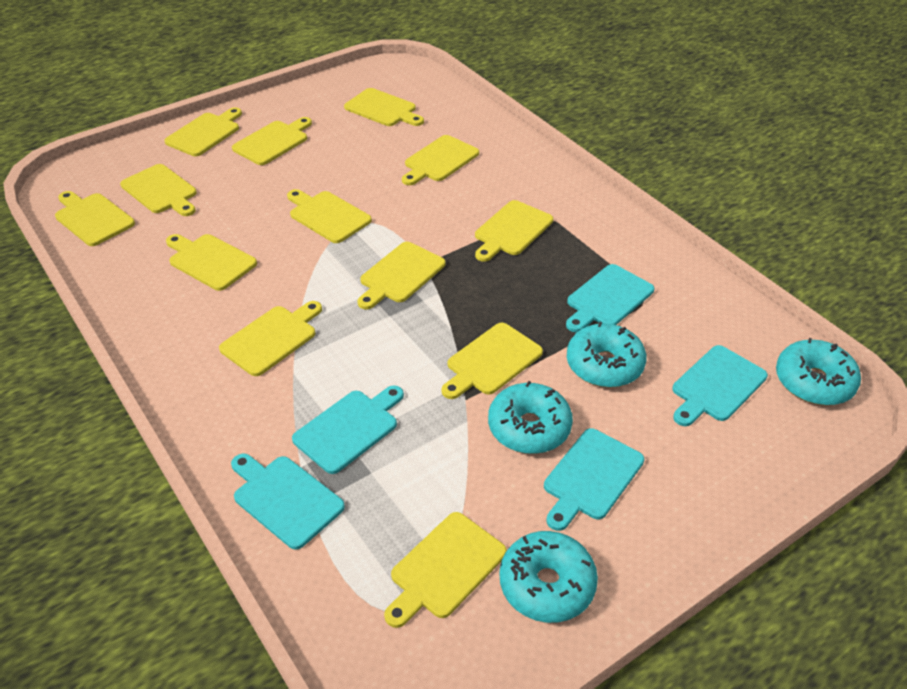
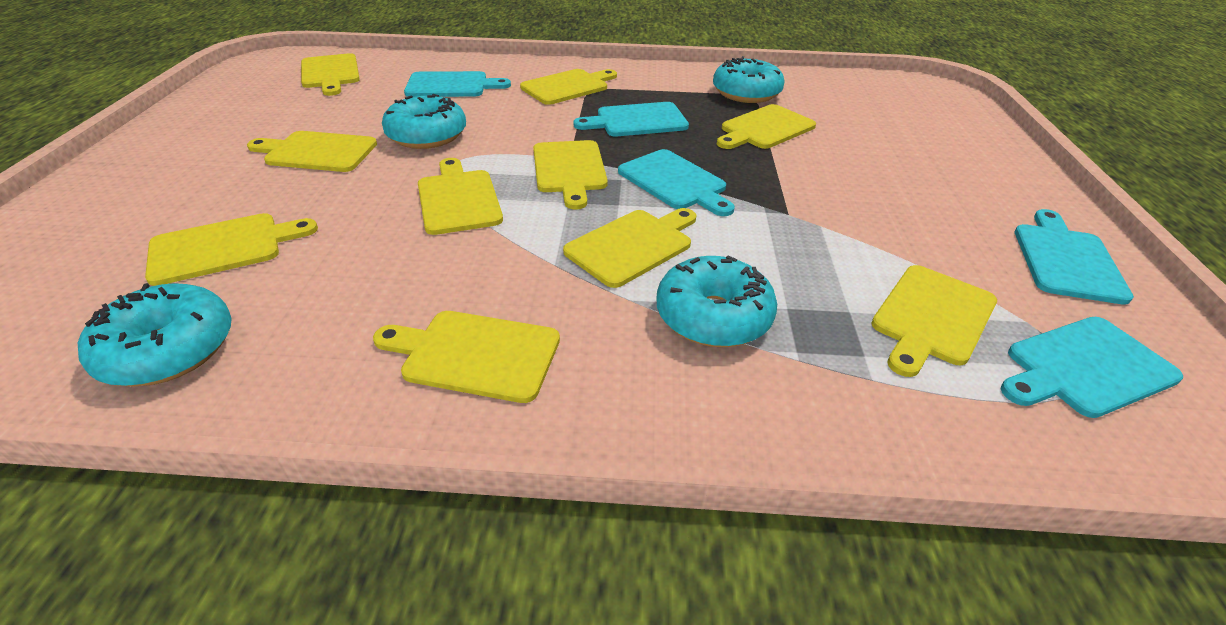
yellow cutting board: 13 -> 10

